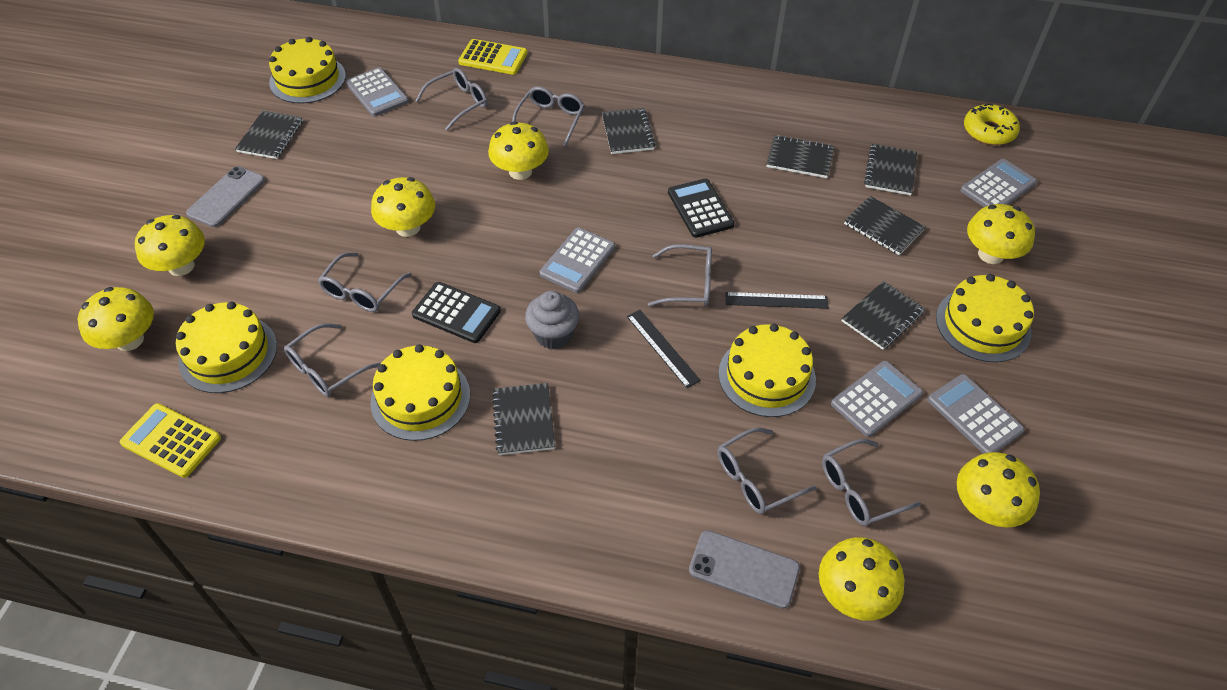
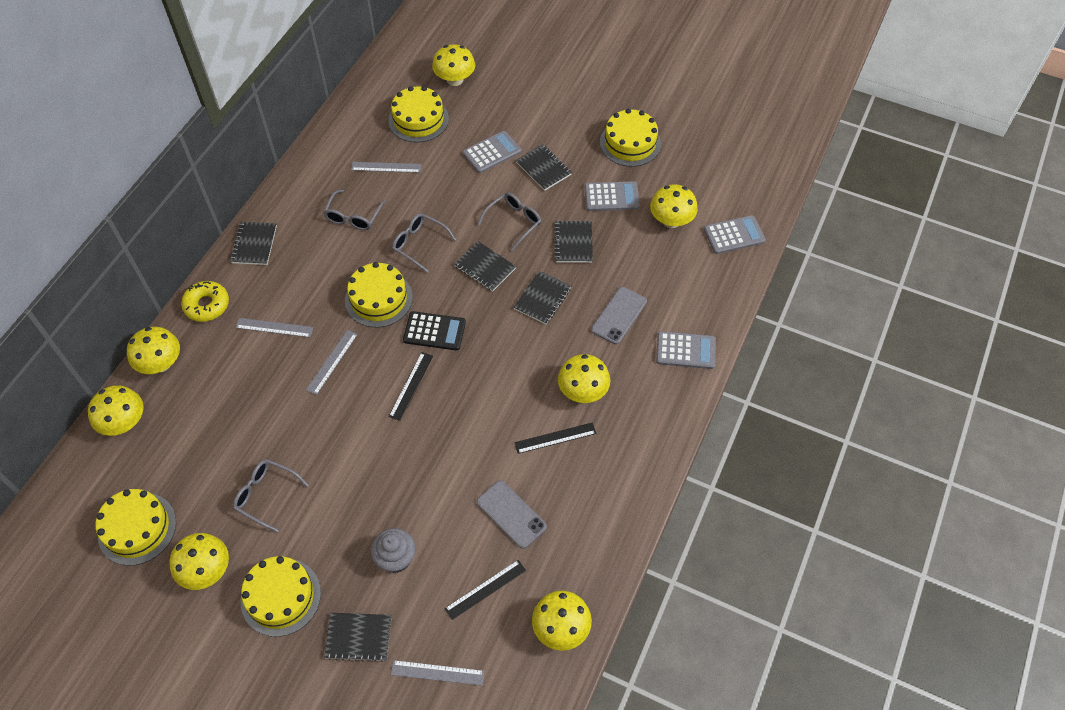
black calculator: 2 -> 1
black notebook: 7 -> 6
black ruler: 2 -> 3
grey calculator: 5 -> 4
grey glasses: 7 -> 4
grey ruler: 0 -> 4
yellow calculator: 2 -> 0

